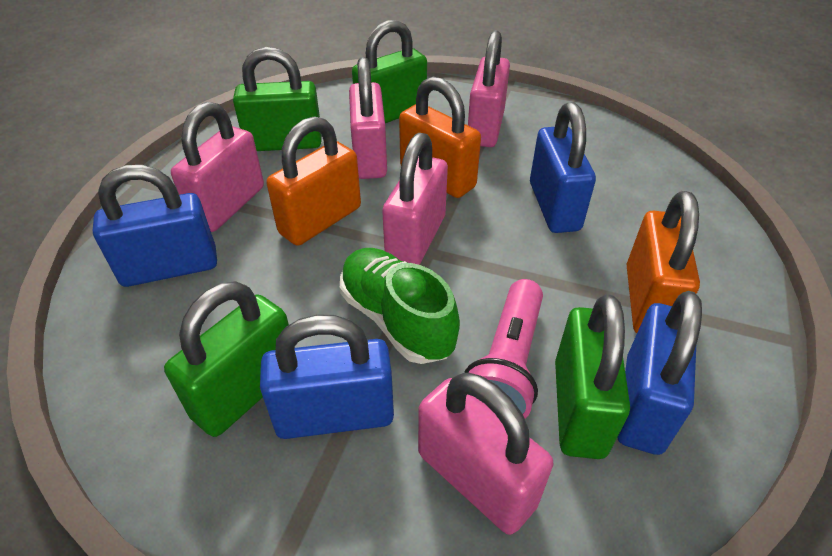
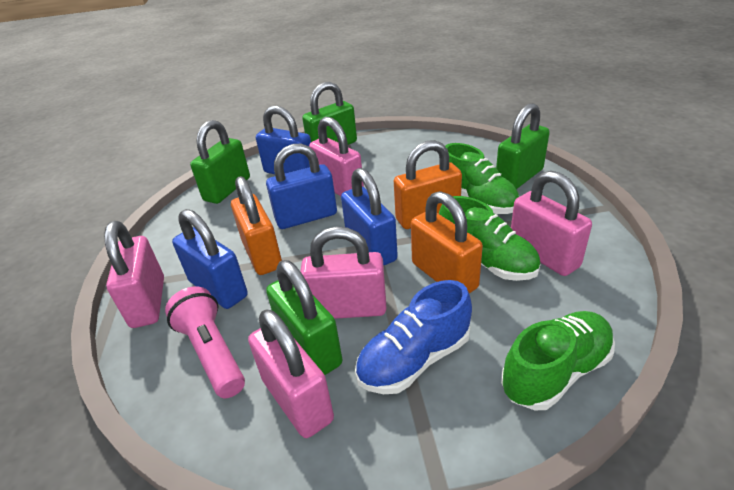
blue shoe: 0 -> 1
green shoe: 1 -> 3

